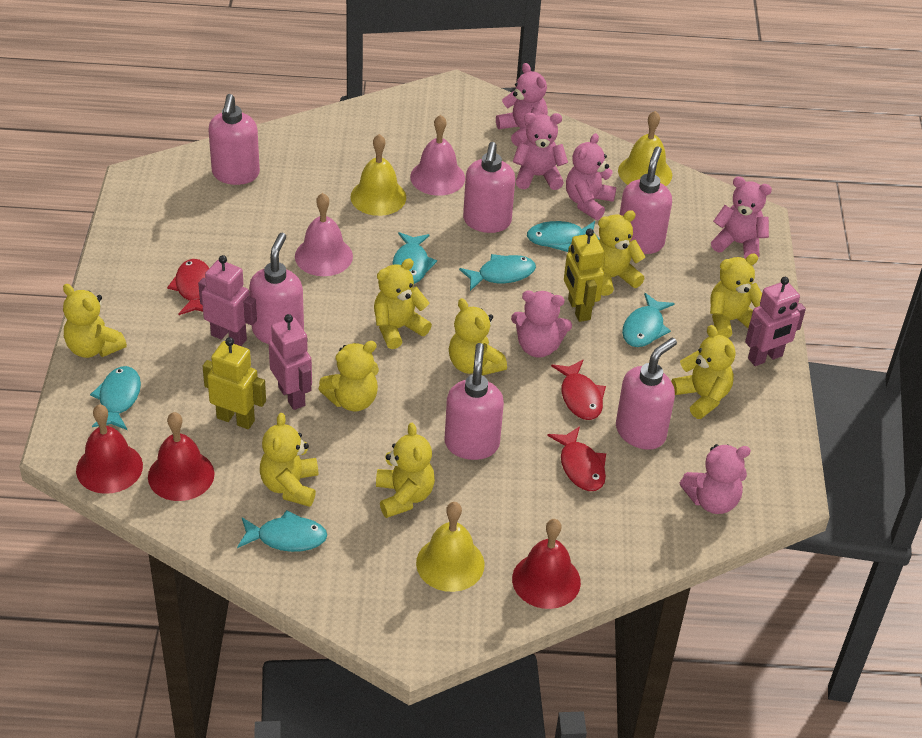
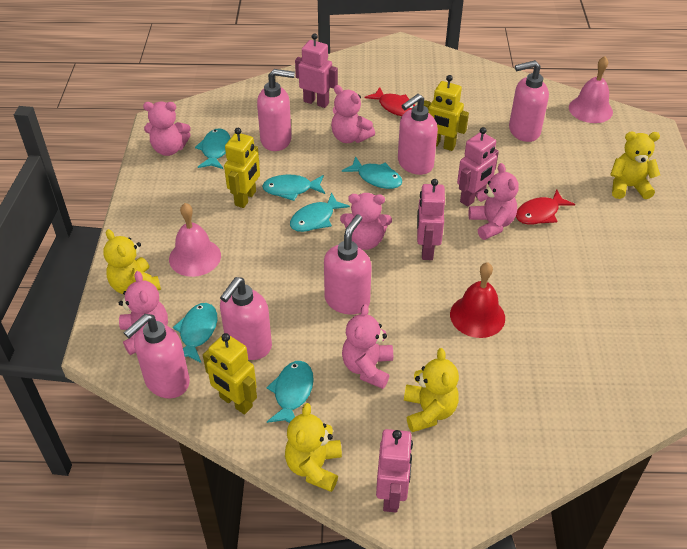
pink robot: 3 -> 4
red bell: 3 -> 1
red fish: 3 -> 2
yellow bell: 3 -> 0
yellow robot: 2 -> 3
yellow teddy bear: 9 -> 4

